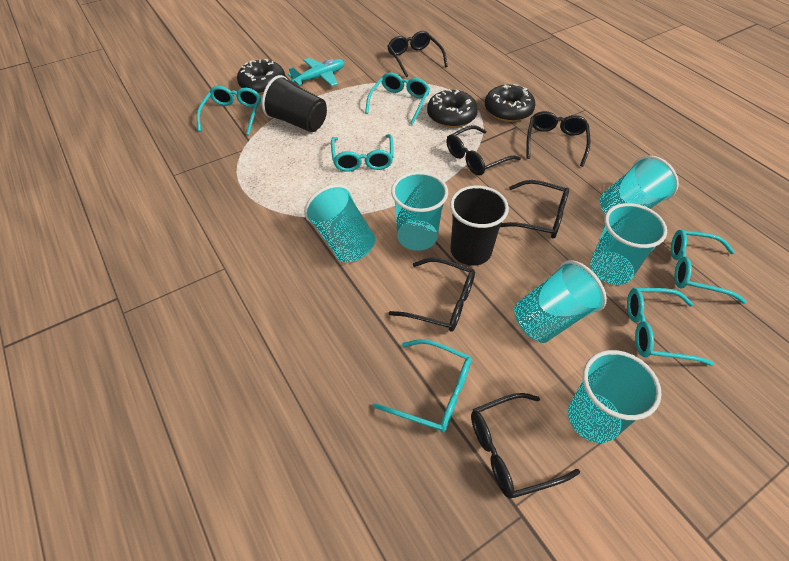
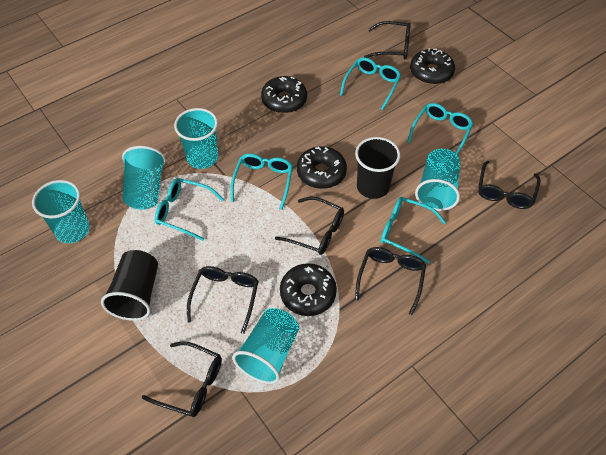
black donut: 3 -> 4
turquoise cup: 6 -> 5
turquoise glasses: 6 -> 5
turquoise plane: 1 -> 0

